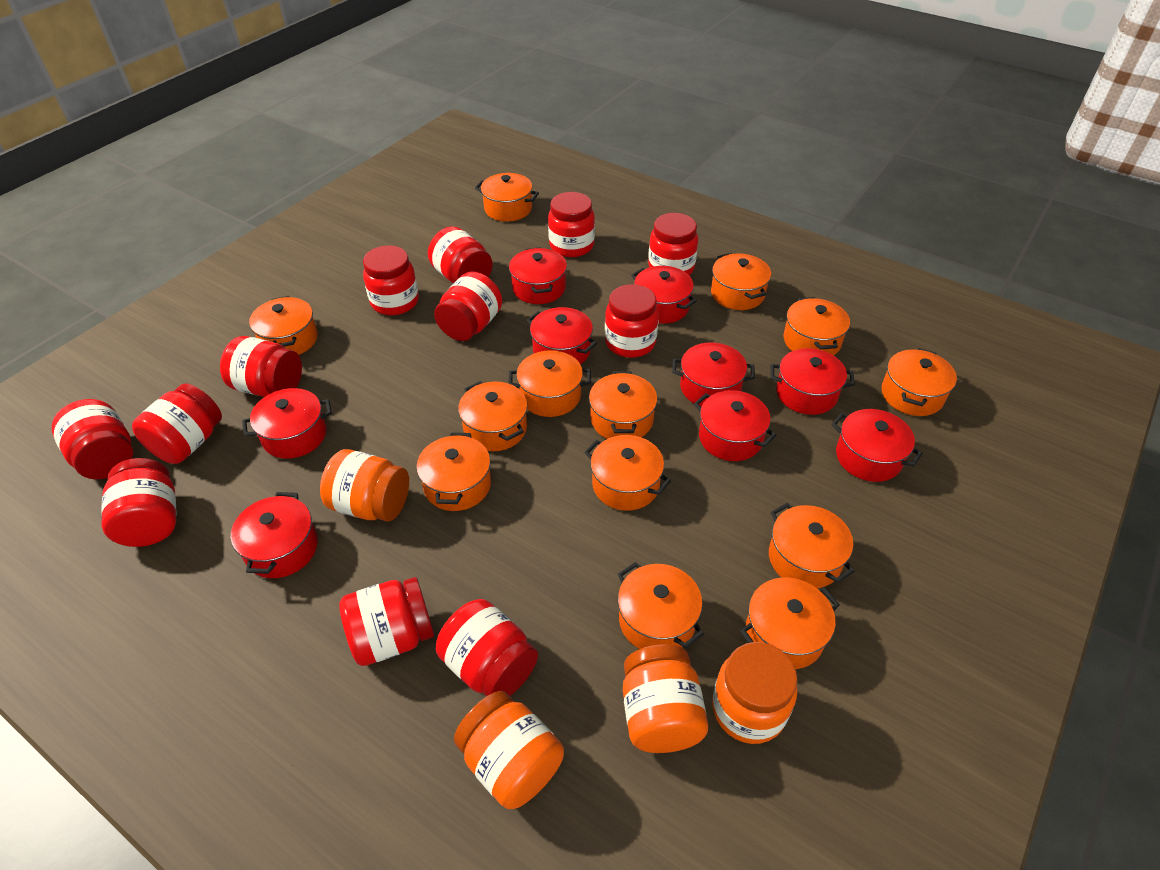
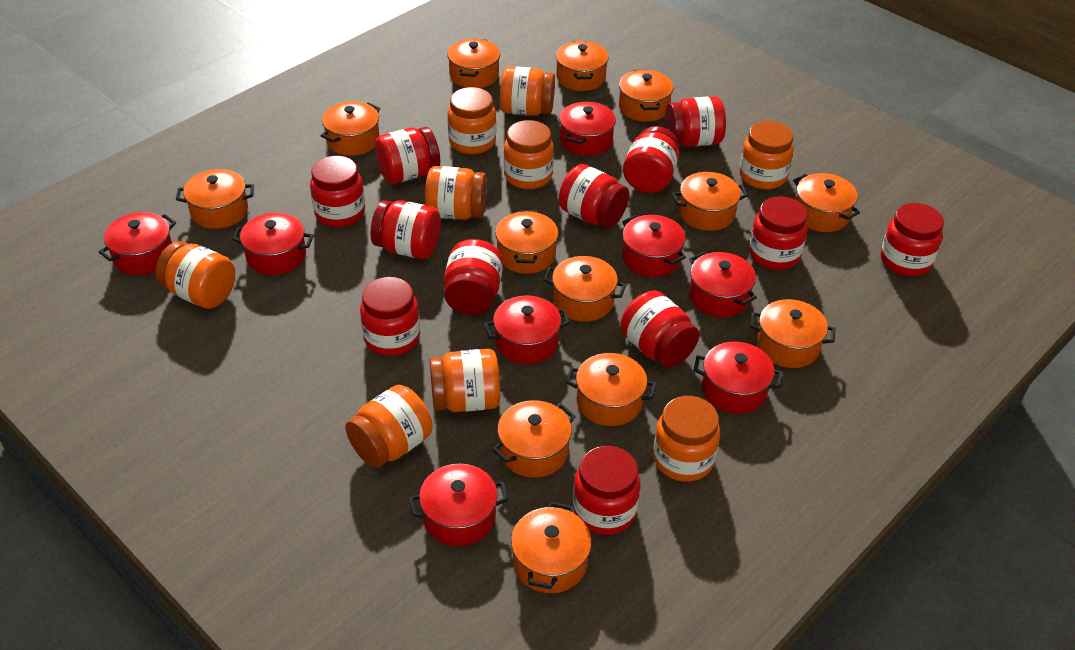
orange jar: 4 -> 9
red pot: 9 -> 8

